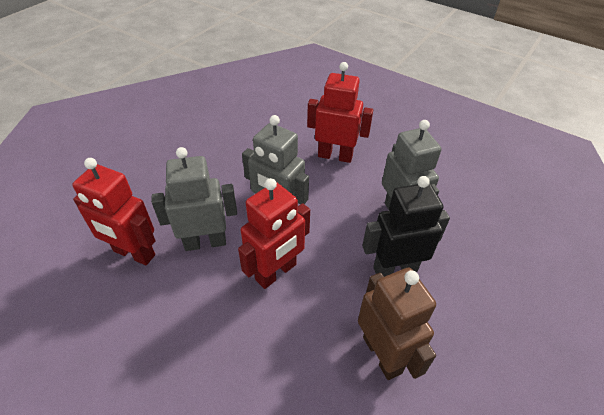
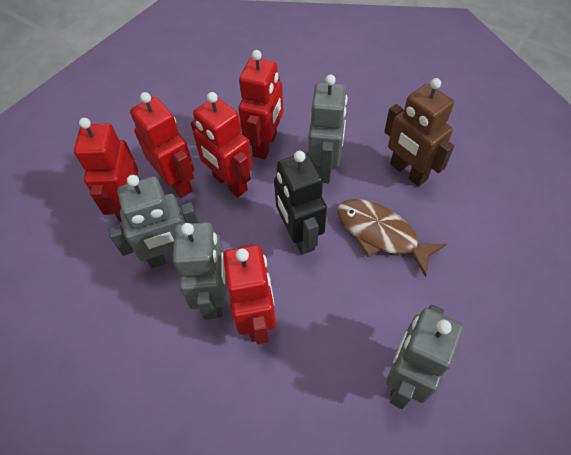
brown fish: 0 -> 1
grey robot: 3 -> 4
red robot: 3 -> 5

